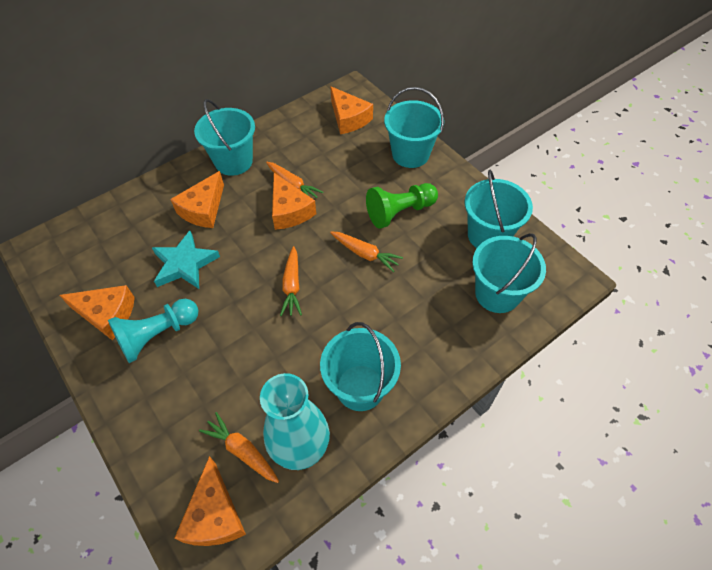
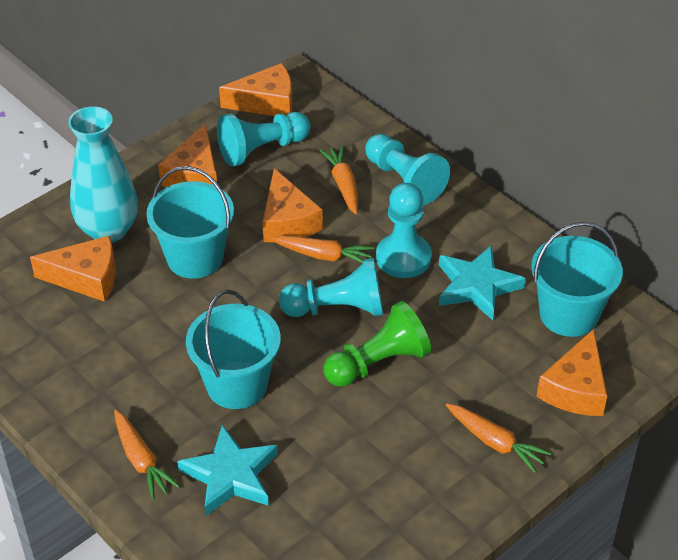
turquoise bucket: 5 -> 3
turquoise pawn: 1 -> 4
turquoise star: 1 -> 2

